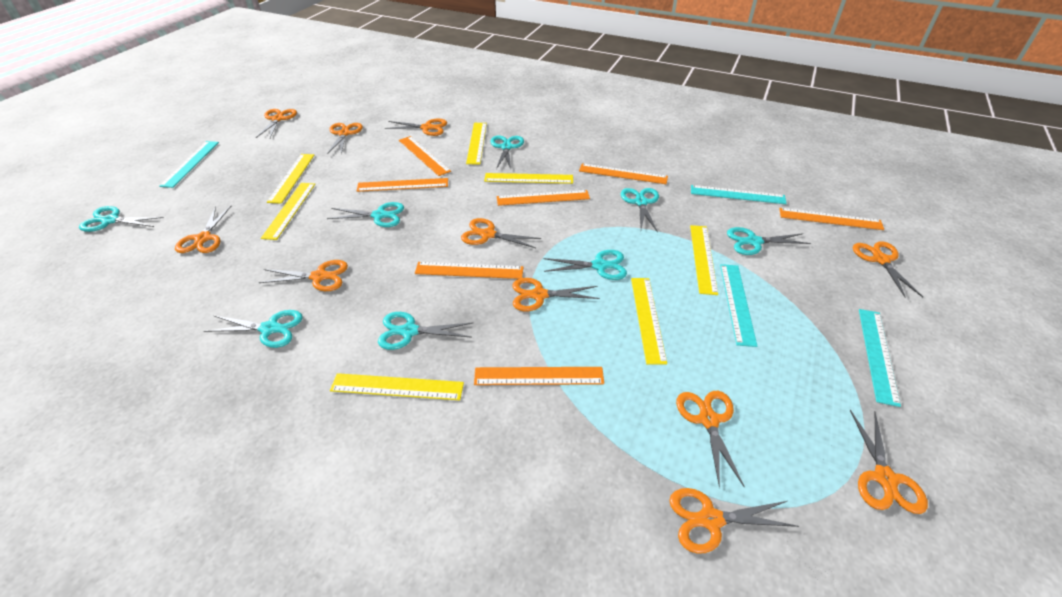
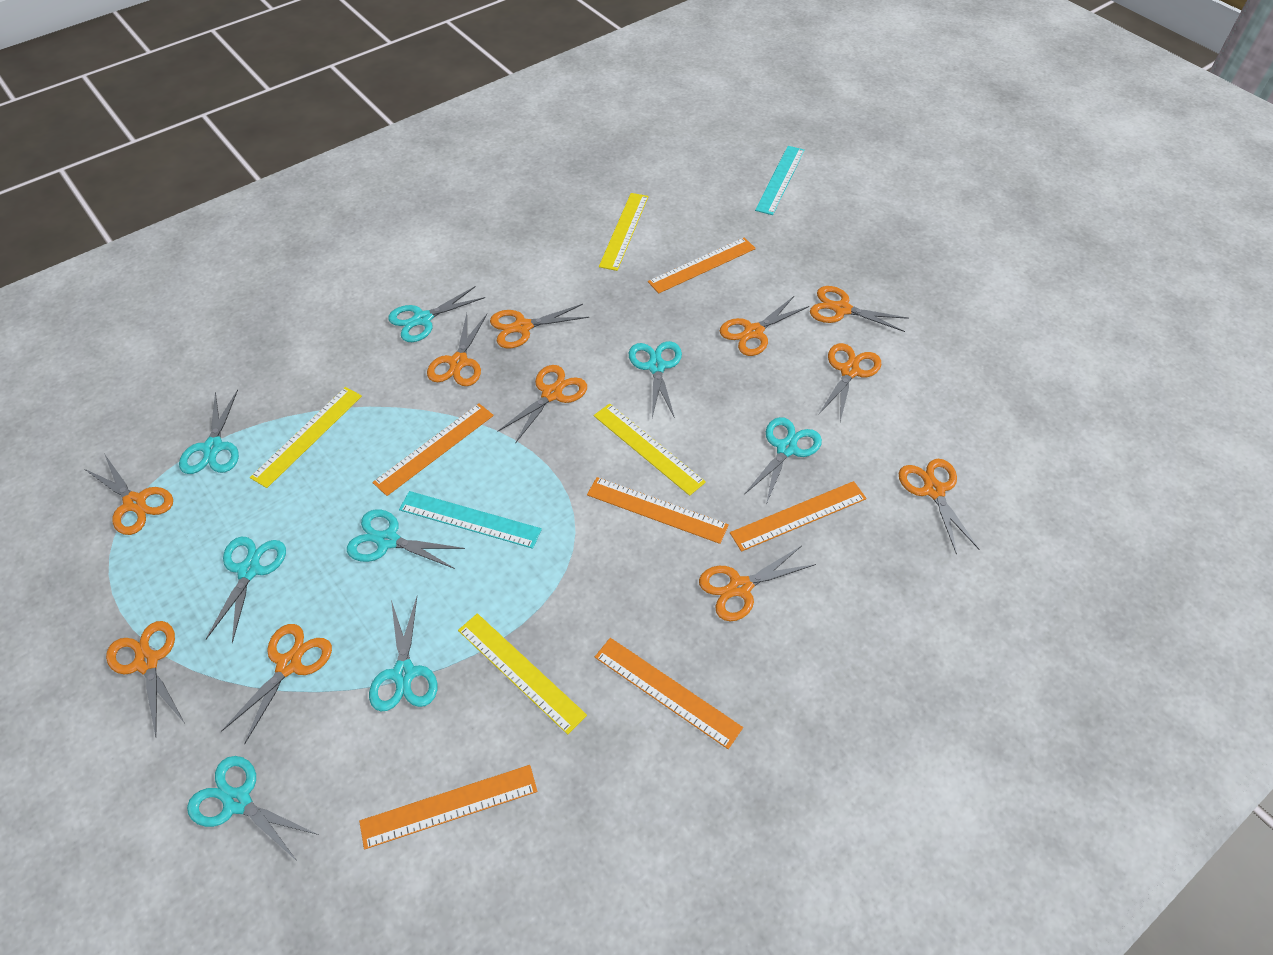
orange ruler: 7 -> 6
turquoise ruler: 4 -> 2
yellow ruler: 7 -> 4

